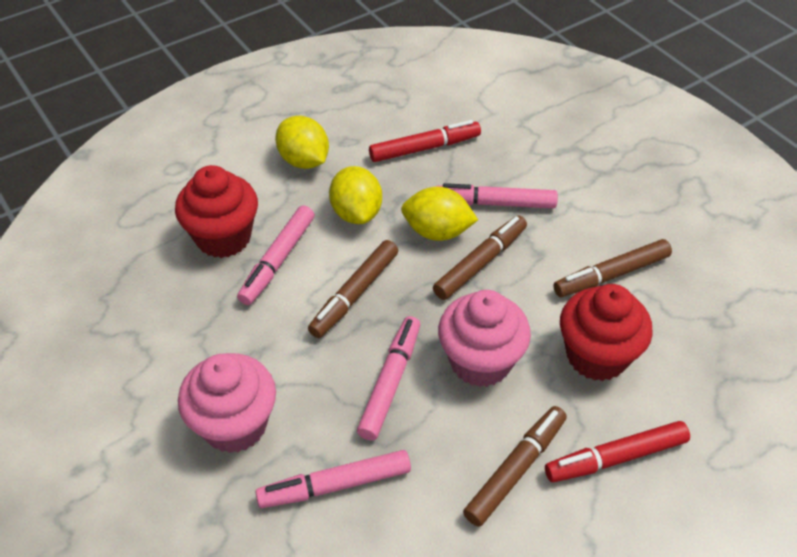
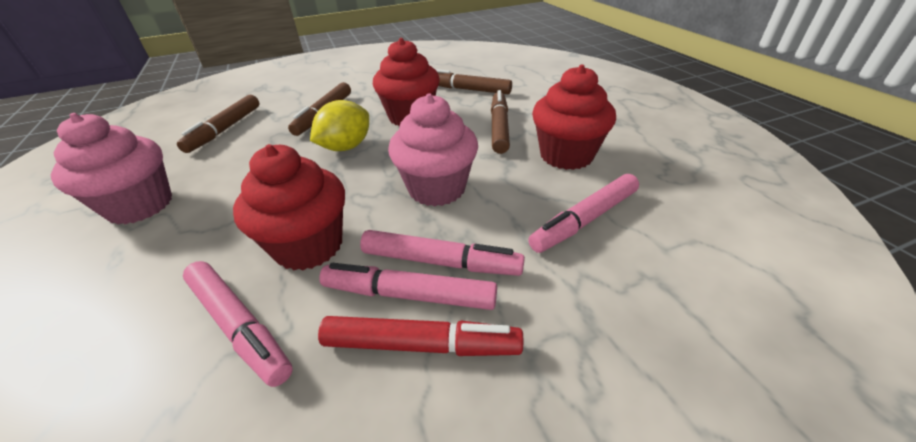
red cupcake: 2 -> 3
red marker: 2 -> 1
yellow lemon: 3 -> 1

